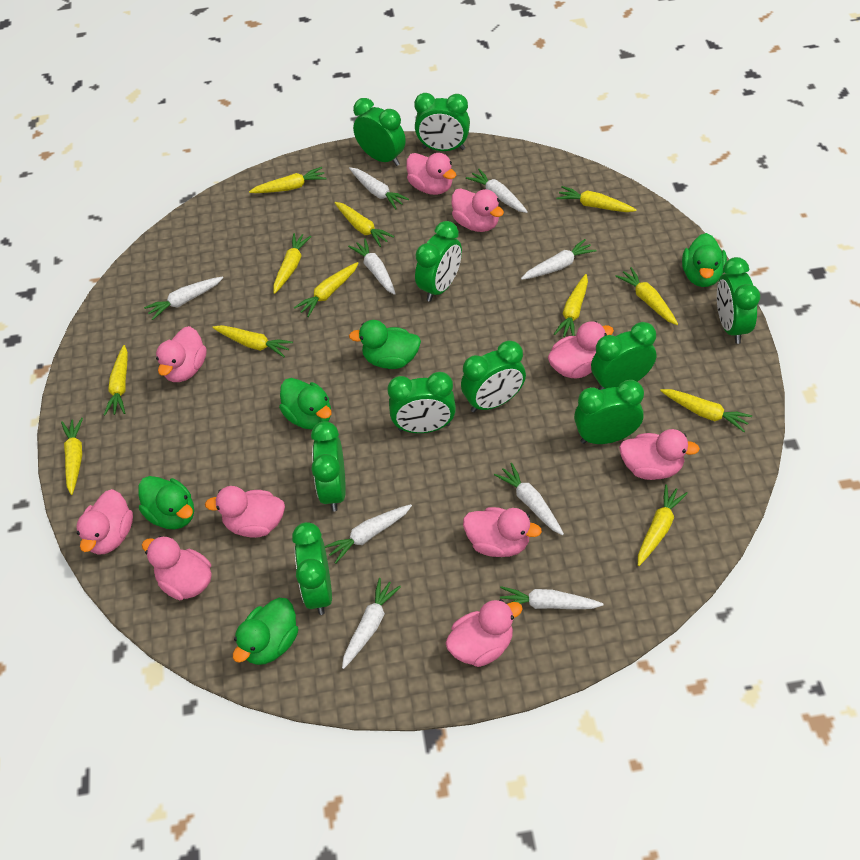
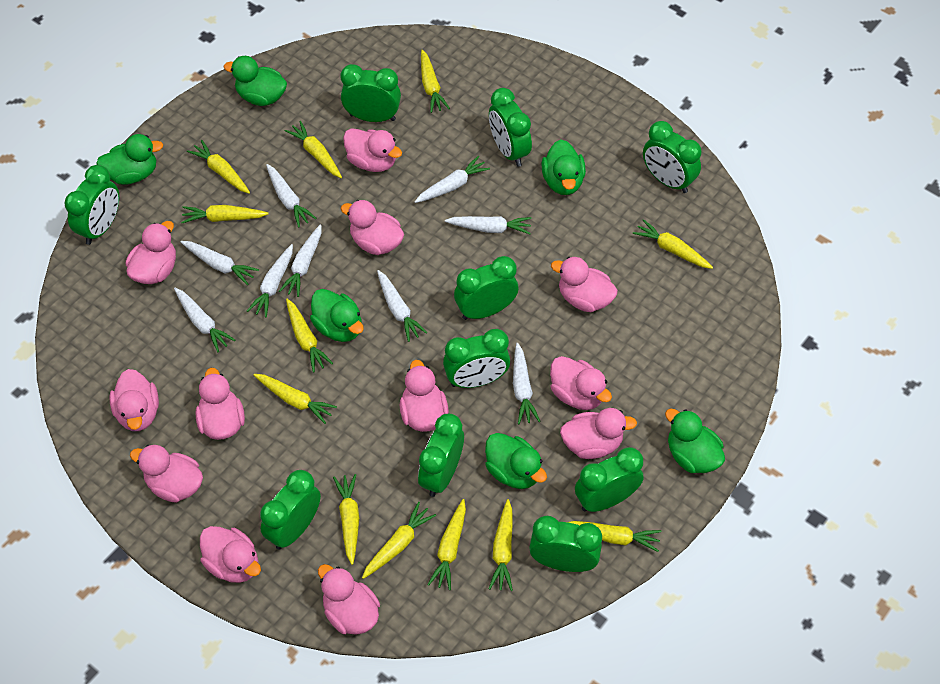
green duck: 5 -> 6
pink duck: 10 -> 12

